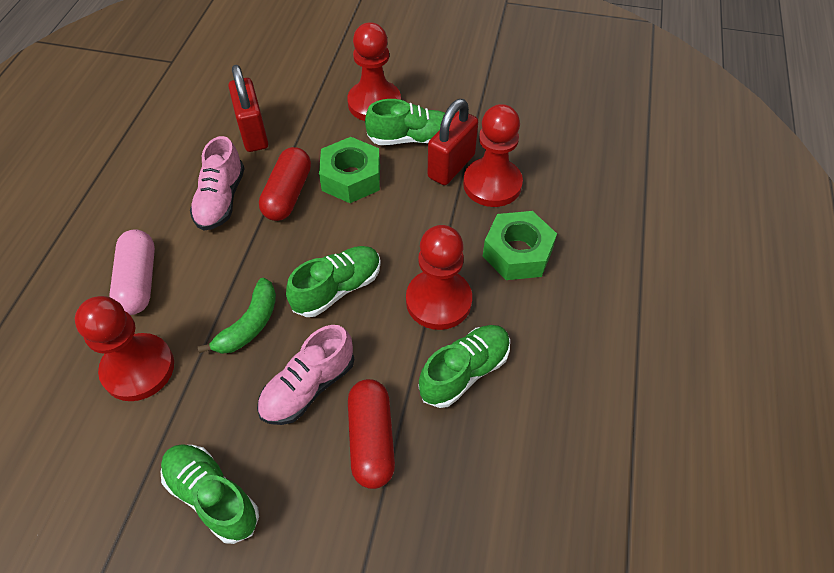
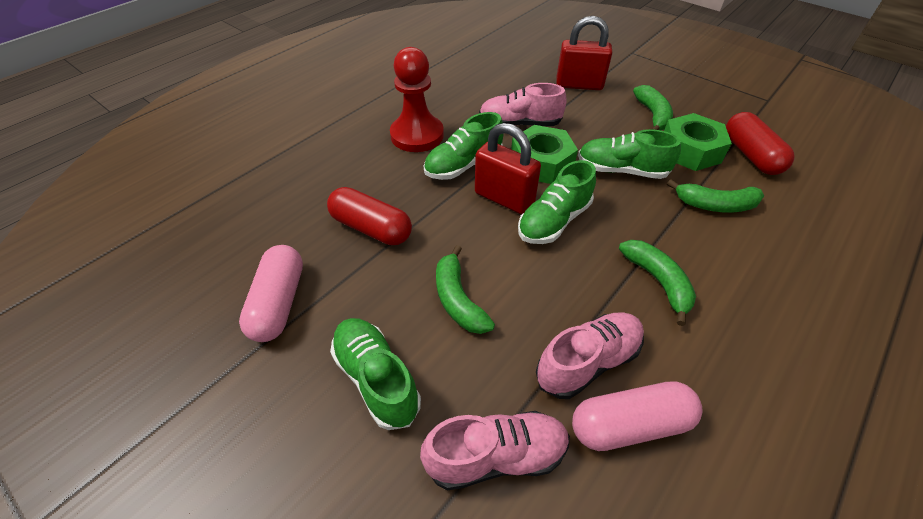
green banana: 1 -> 4
pink capsule: 1 -> 2
pink shoe: 2 -> 3
red pawn: 4 -> 1

